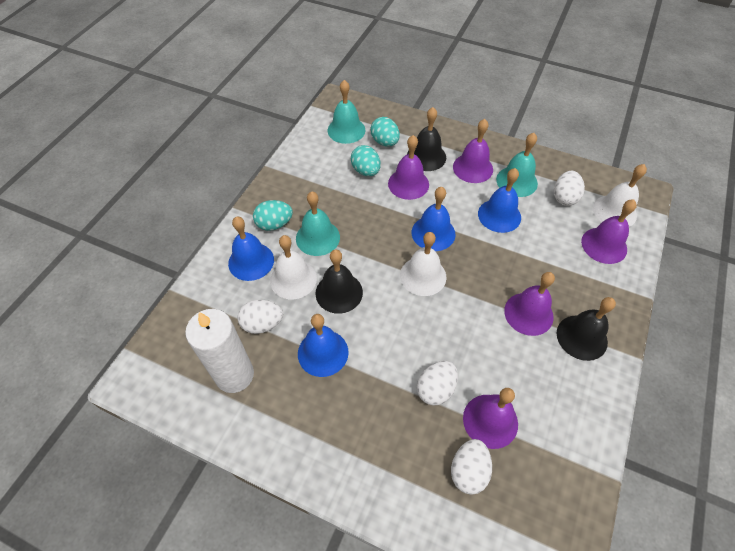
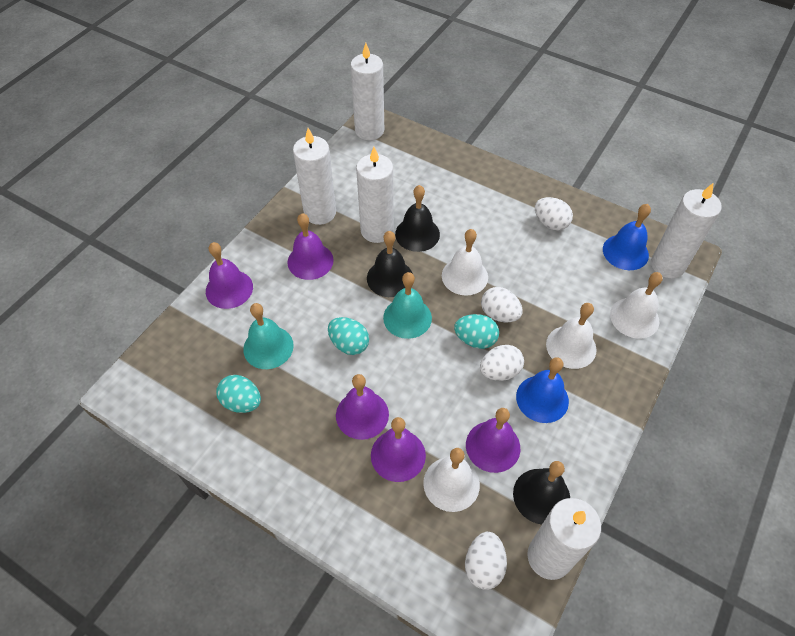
blue bell: 4 -> 2
turquoise bell: 3 -> 2
white bell: 3 -> 4
white candle: 1 -> 5

